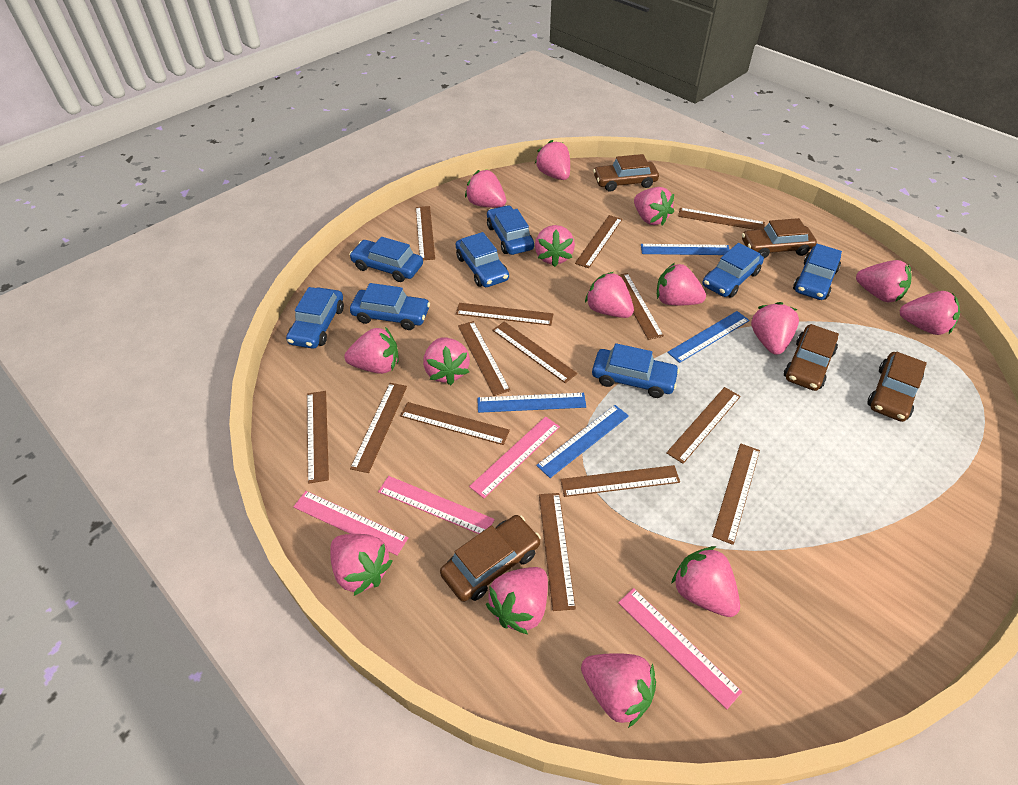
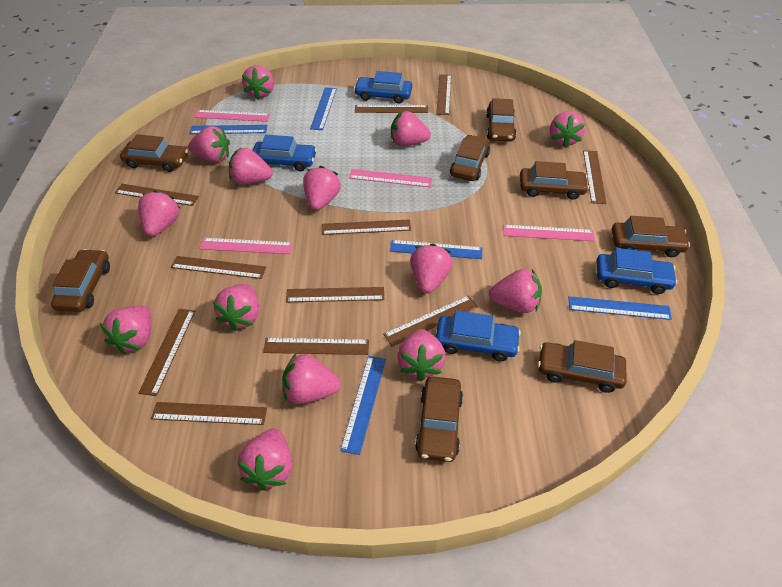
blue car: 8 -> 4
blue ruler: 4 -> 5
brown car: 5 -> 8
brown ruler: 14 -> 11
pink strawberry: 15 -> 14

